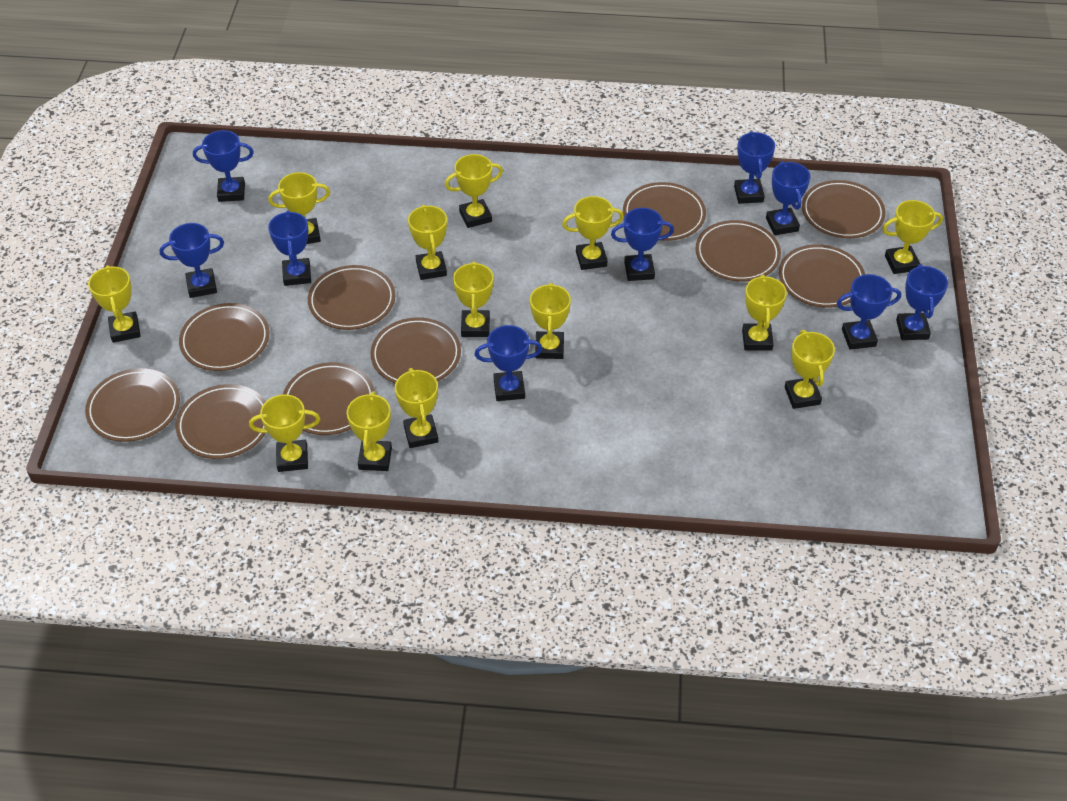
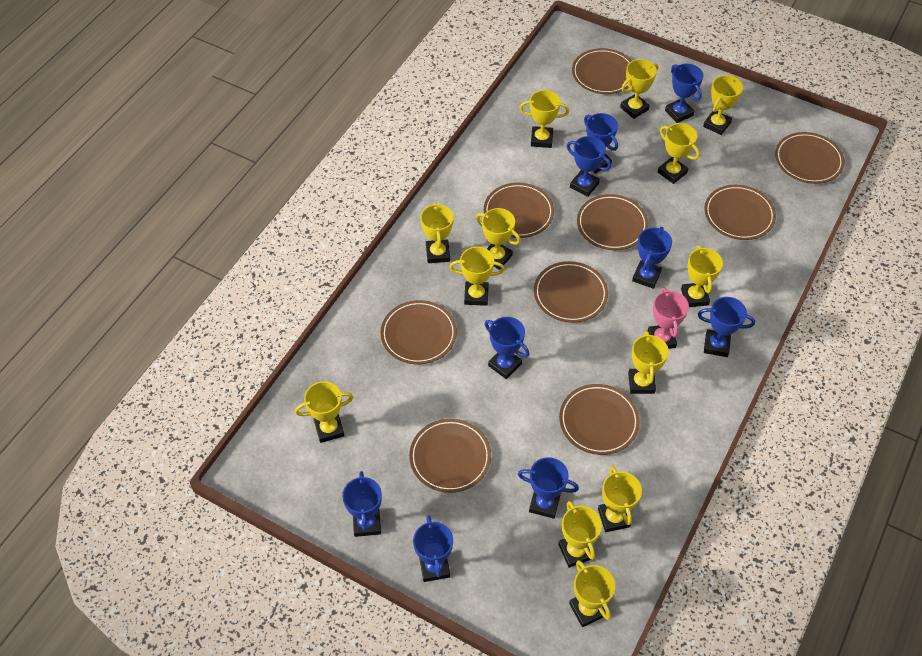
brown plate: 10 -> 9
pink trophy: 0 -> 1

